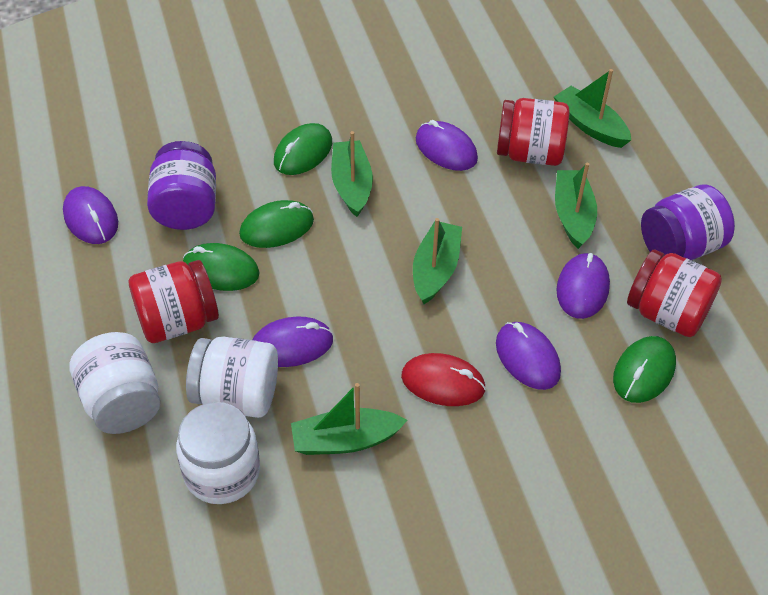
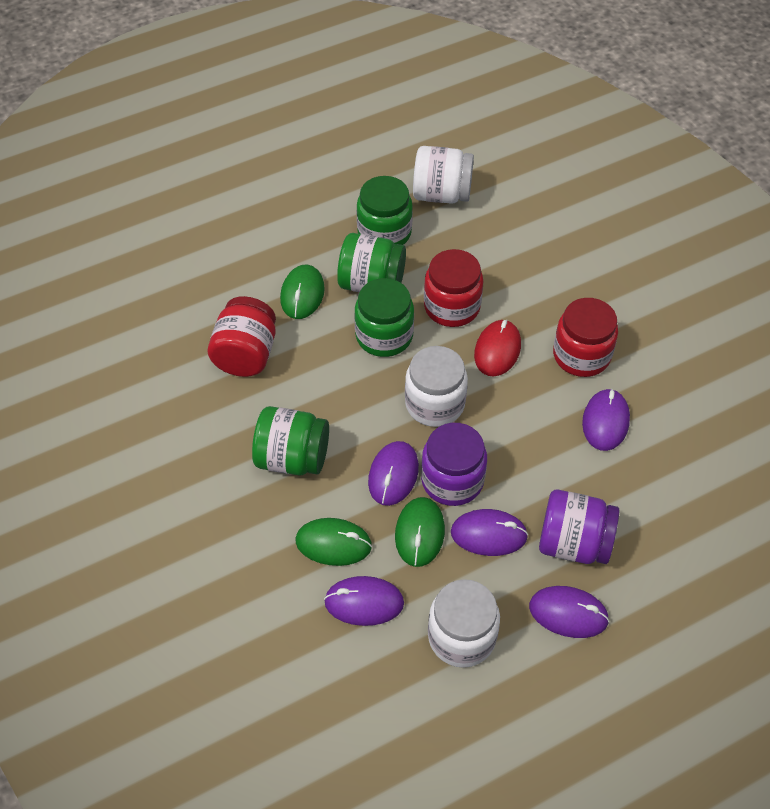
green boat: 5 -> 0
green jar: 0 -> 4
green mouse: 4 -> 3

